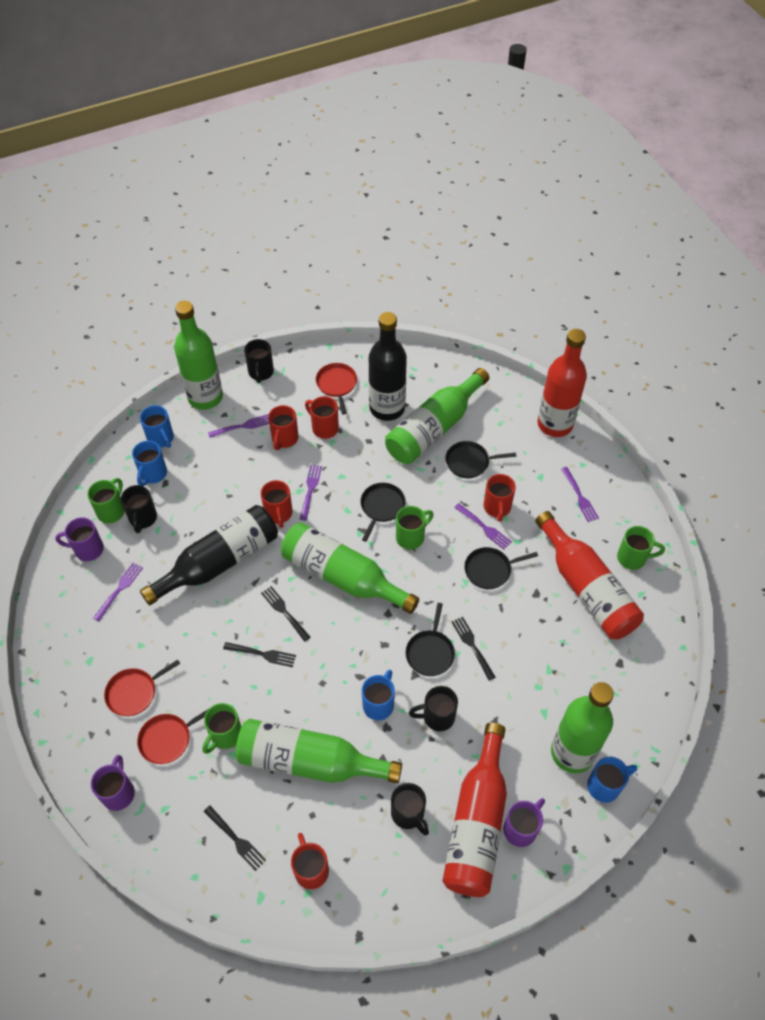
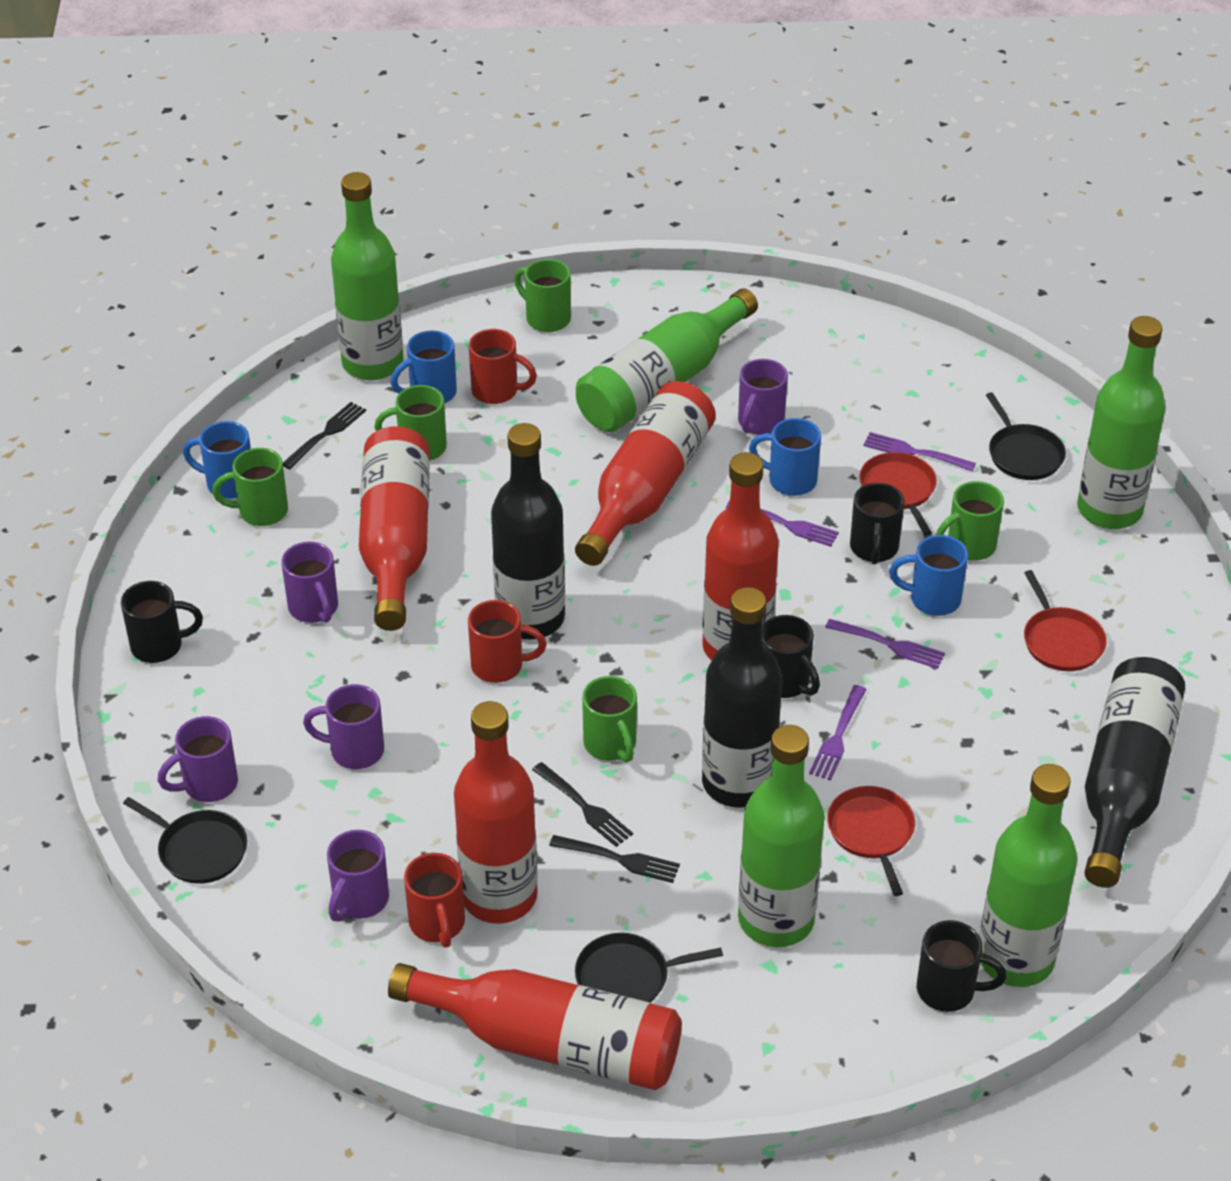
black bottle: 2 -> 3
black fork: 4 -> 3
black pan: 4 -> 3
green mug: 4 -> 5
purple fork: 5 -> 4
purple mug: 3 -> 5
red bottle: 3 -> 5
red mug: 5 -> 3

